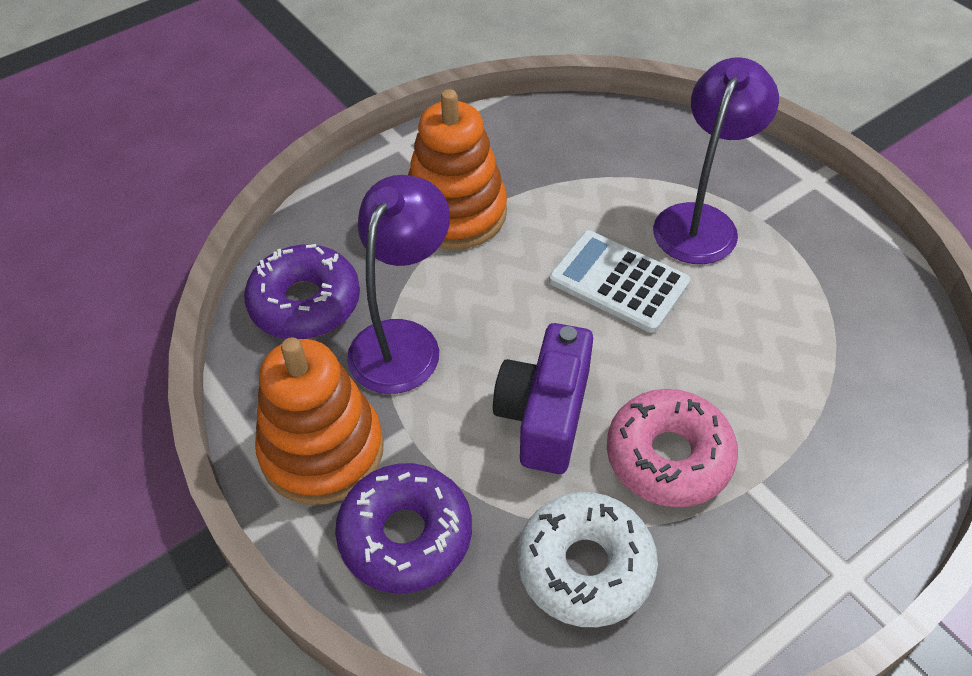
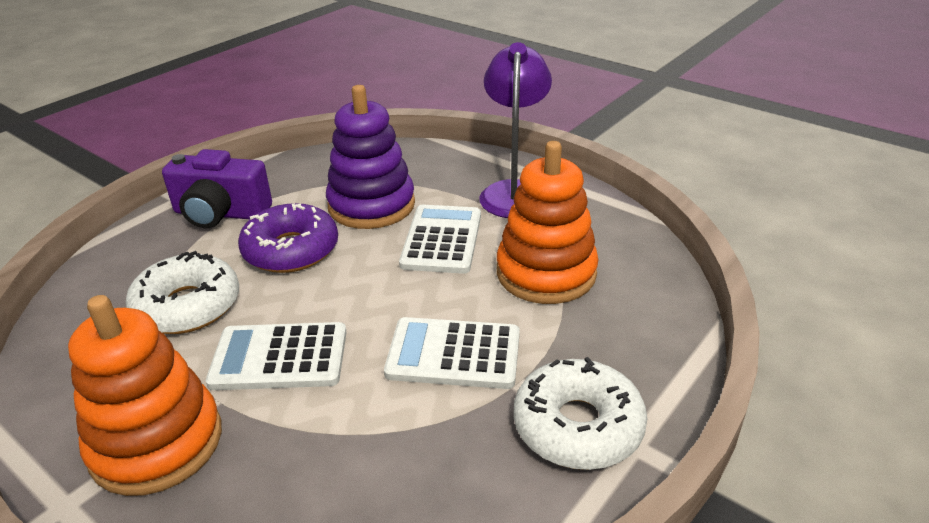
pink donut: 1 -> 0
purple donut: 2 -> 1
purple lamp: 2 -> 1
purple stacking toy: 0 -> 1
white calculator: 1 -> 3
white donut: 1 -> 2

